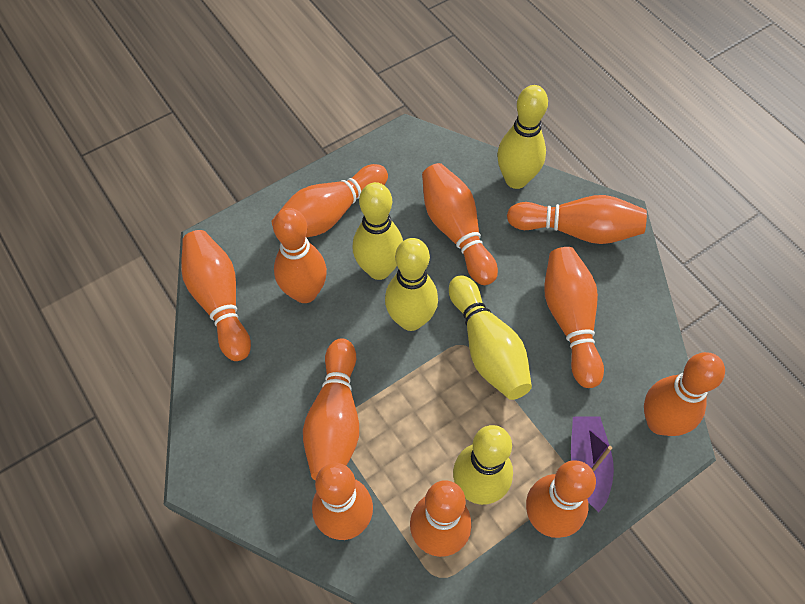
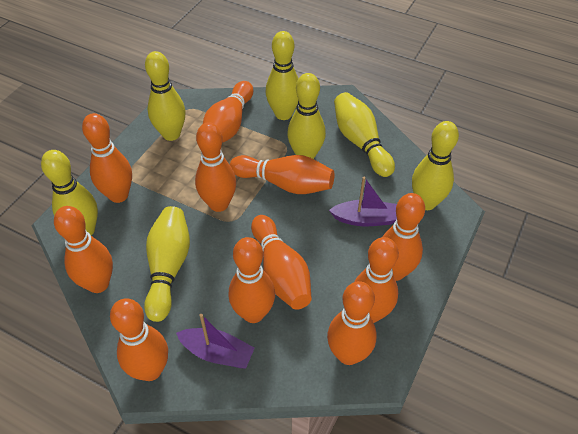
purple boat: 1 -> 2
yellow bowling pin: 5 -> 7

